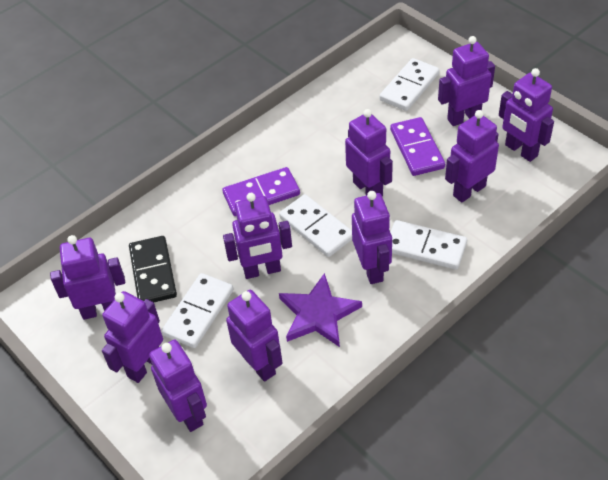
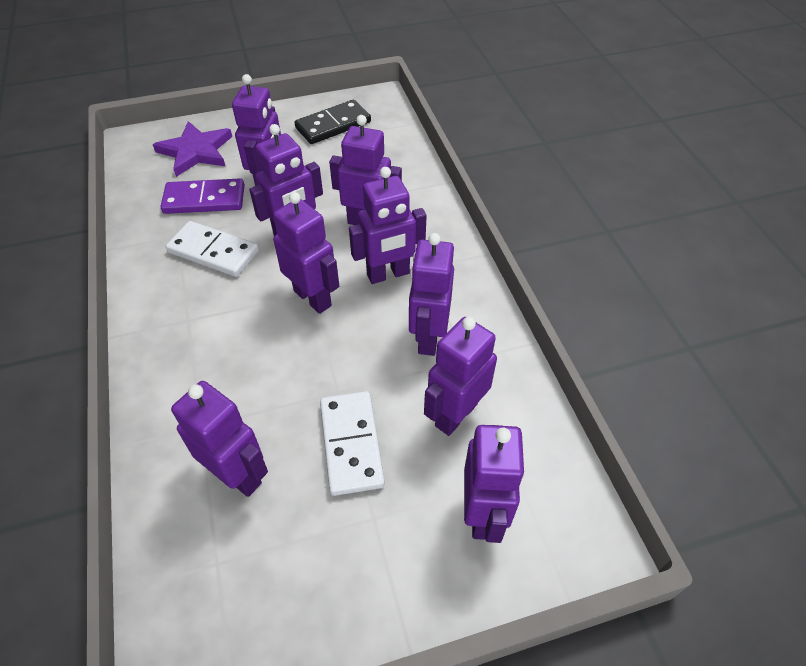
purple domino: 2 -> 1
purple robot: 10 -> 9
white domino: 4 -> 2

